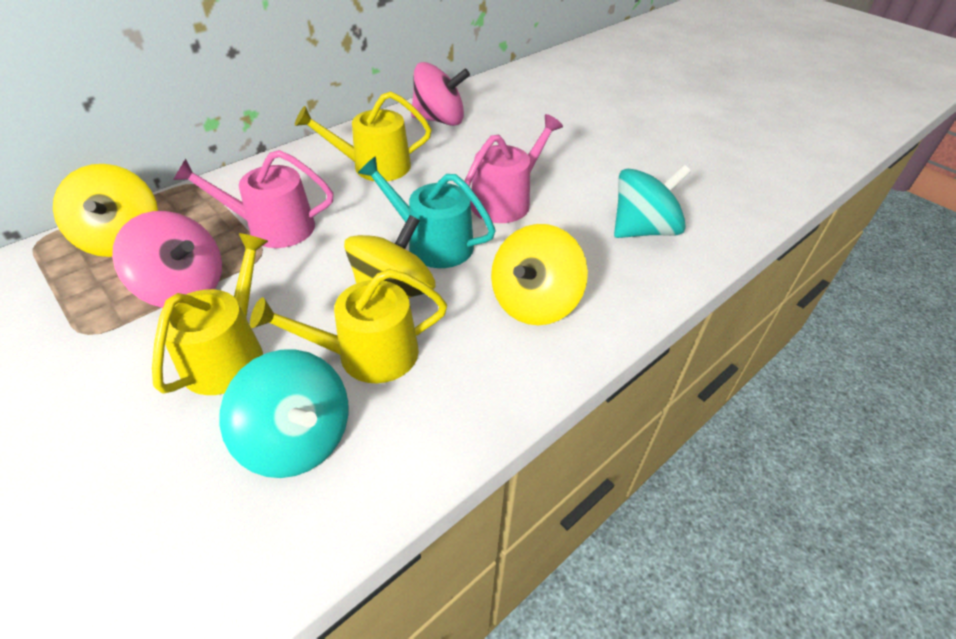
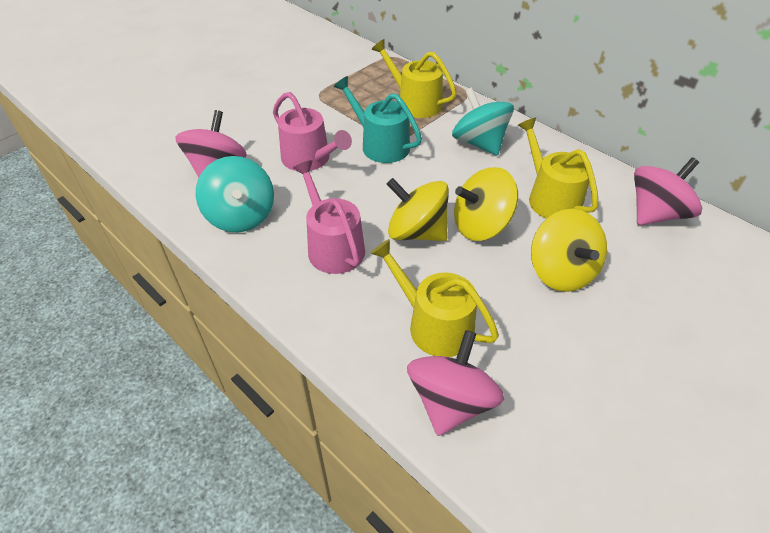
pink spinning top: 2 -> 3

